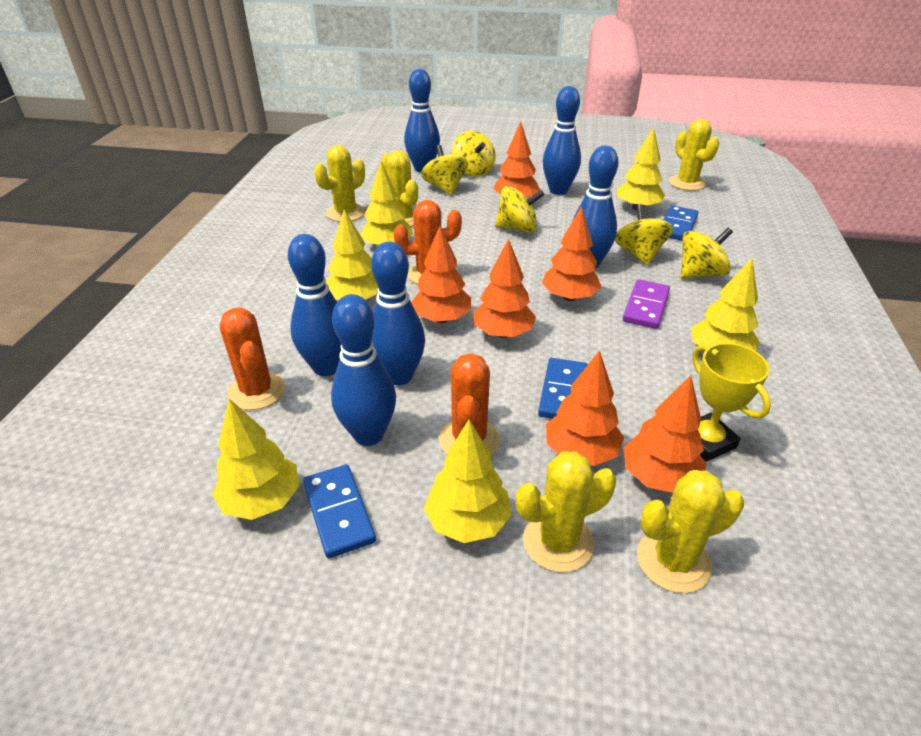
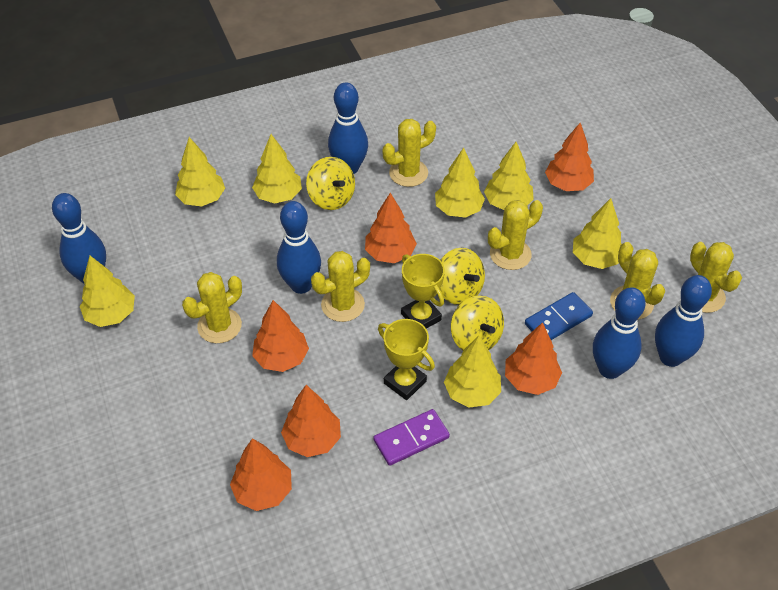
blue bowling pin: 6 -> 5
blue domino: 3 -> 1
orange cactus: 3 -> 0
yellow cactus: 5 -> 6
yellow spinning top: 5 -> 3
yellow tree: 6 -> 7
yellow trophy: 1 -> 2

